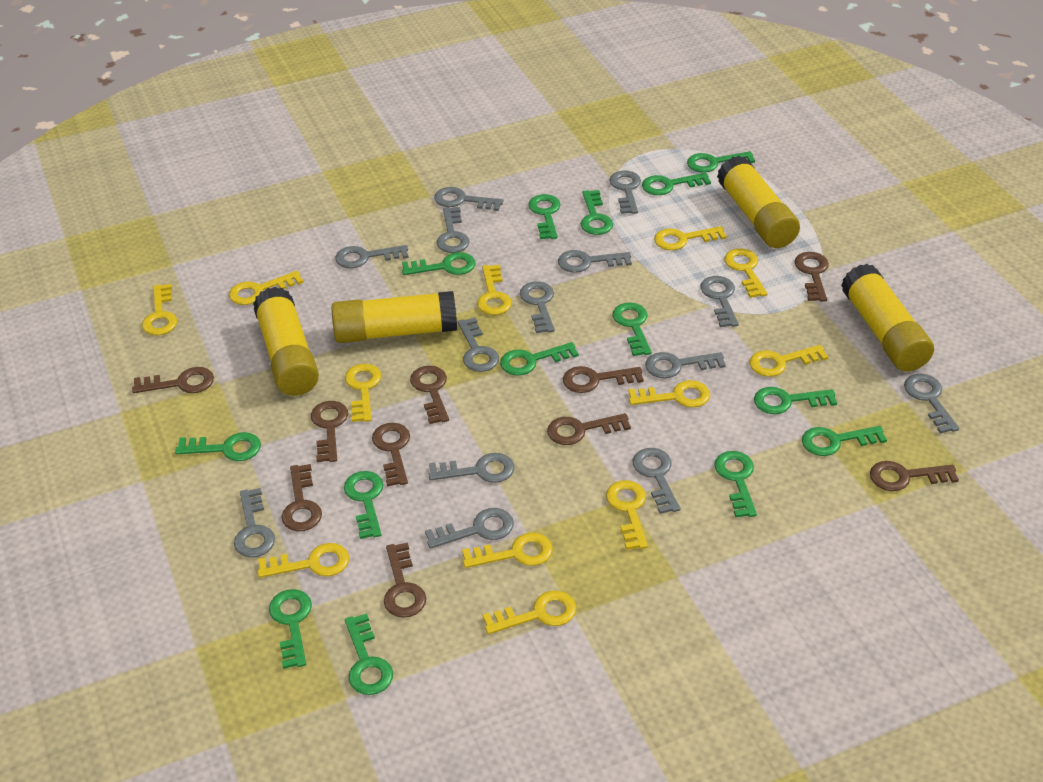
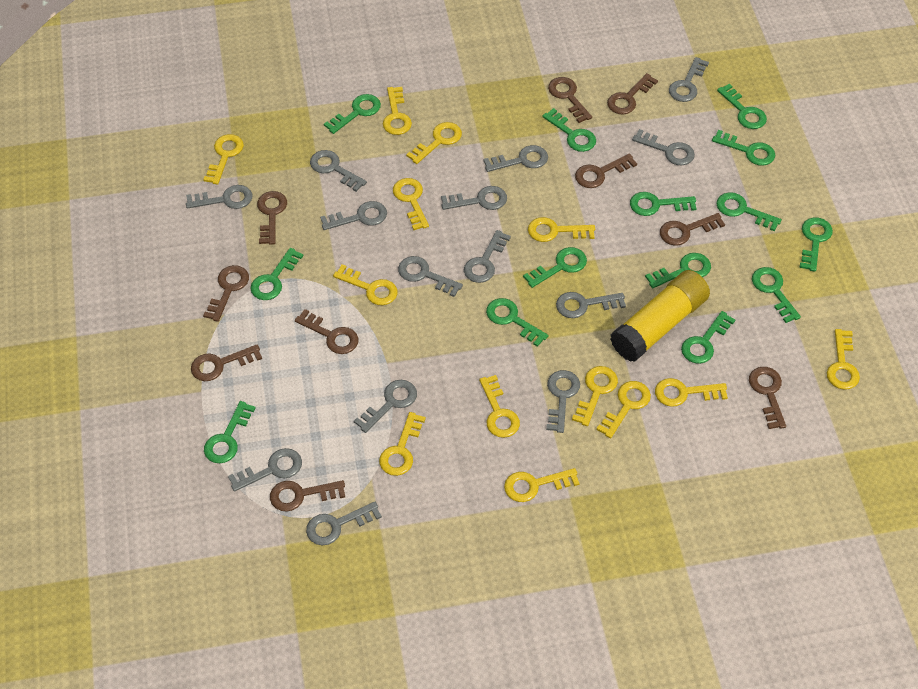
yellow glue stick: 4 -> 1
yellow key: 12 -> 13

